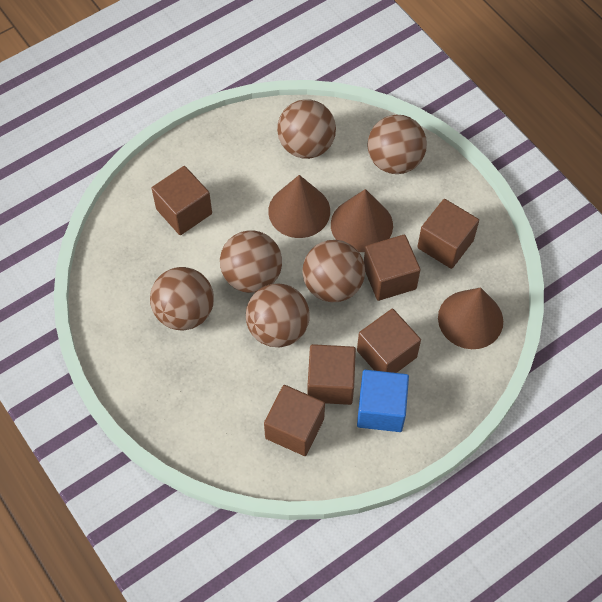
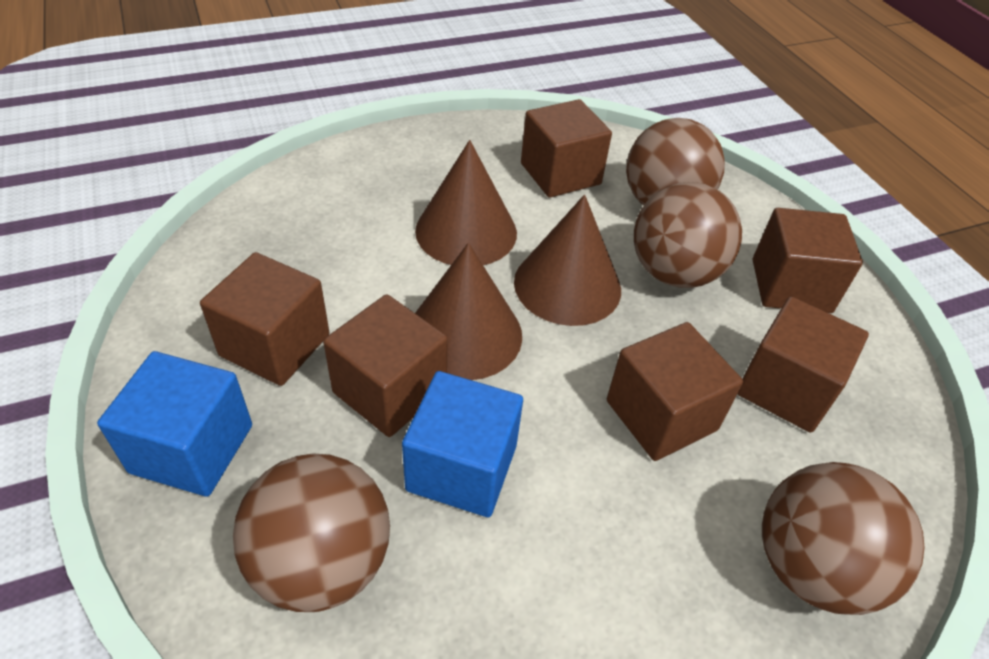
blue cube: 1 -> 2
brown ball: 6 -> 4

